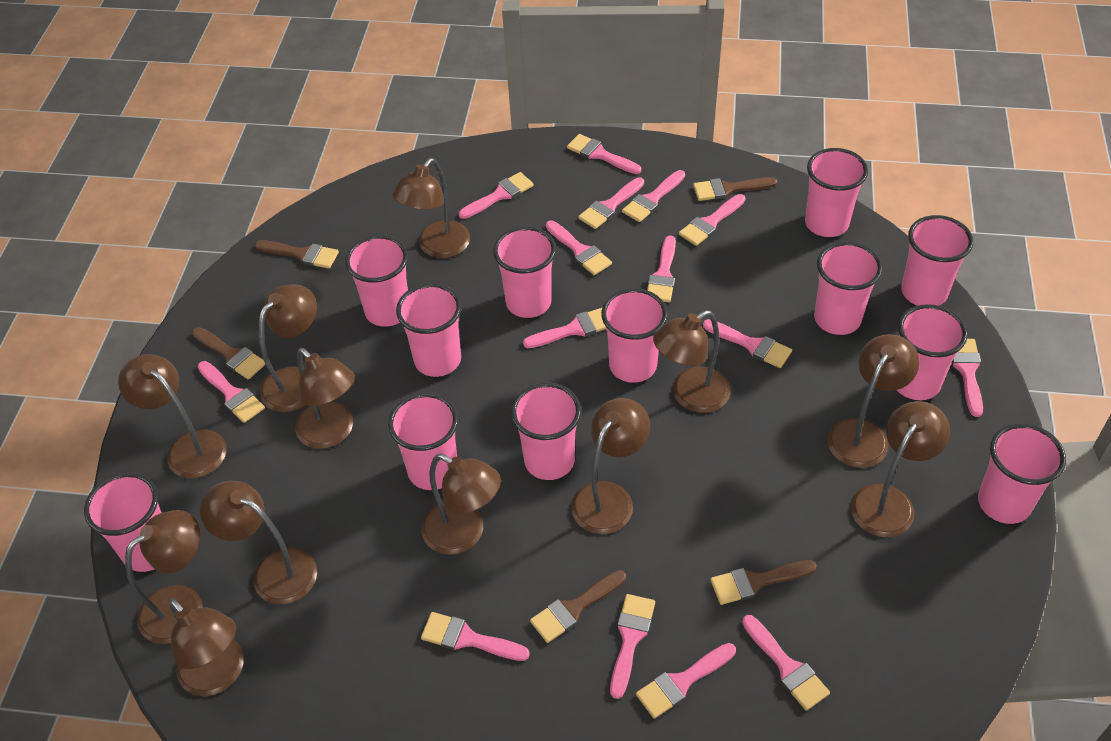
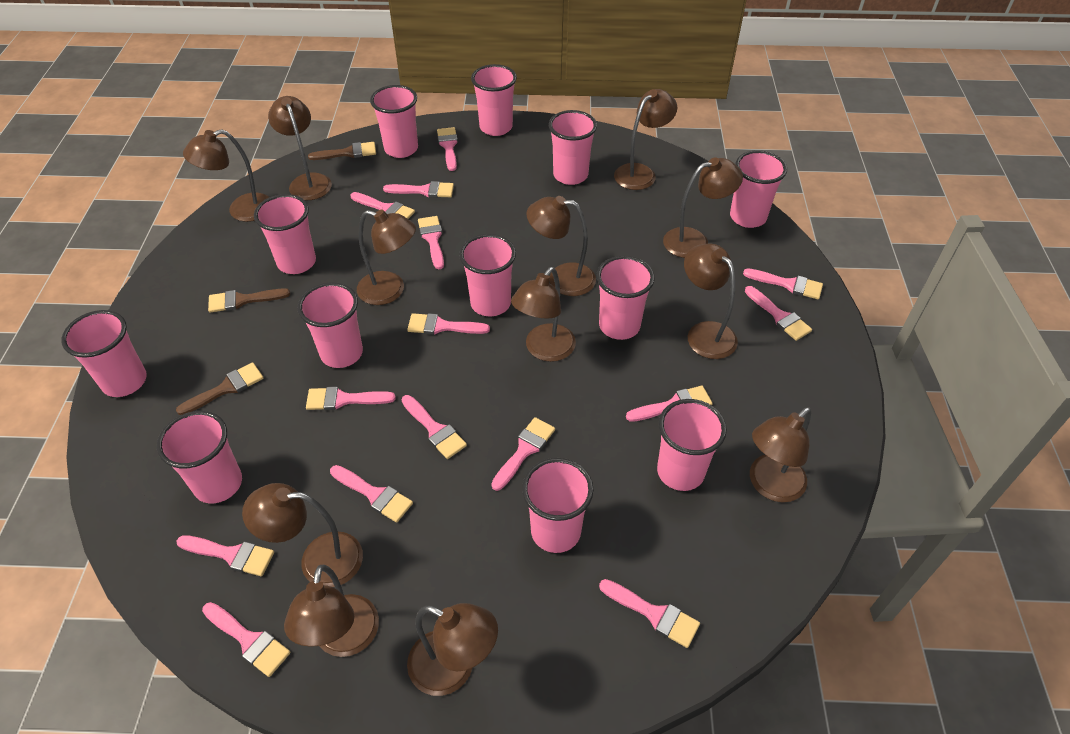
brown brush: 5 -> 3

